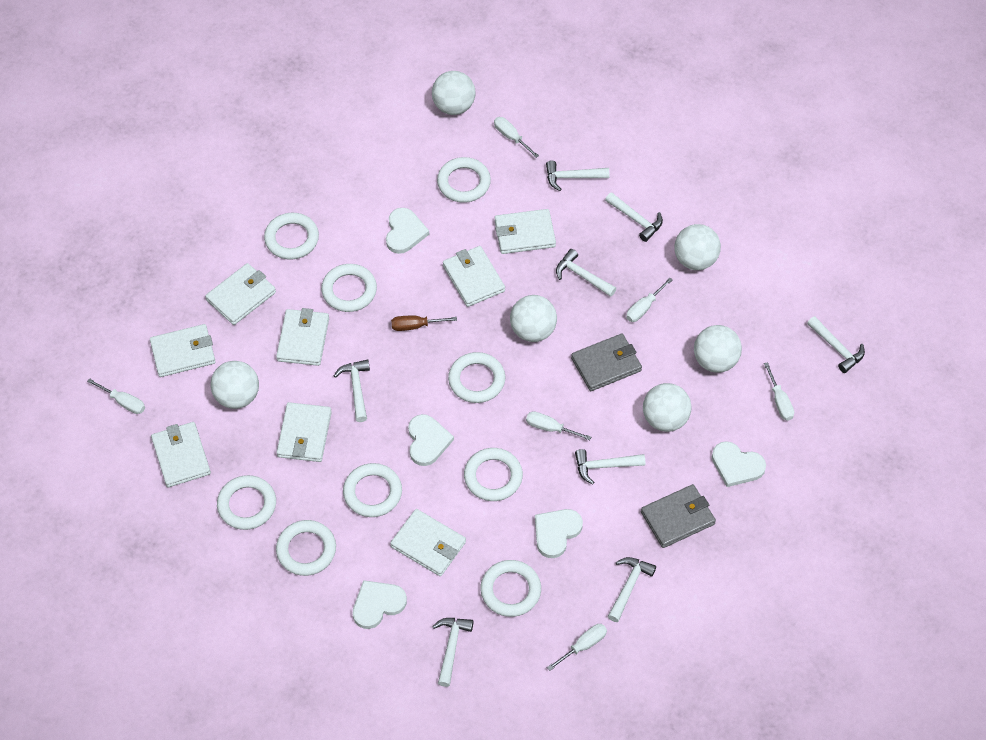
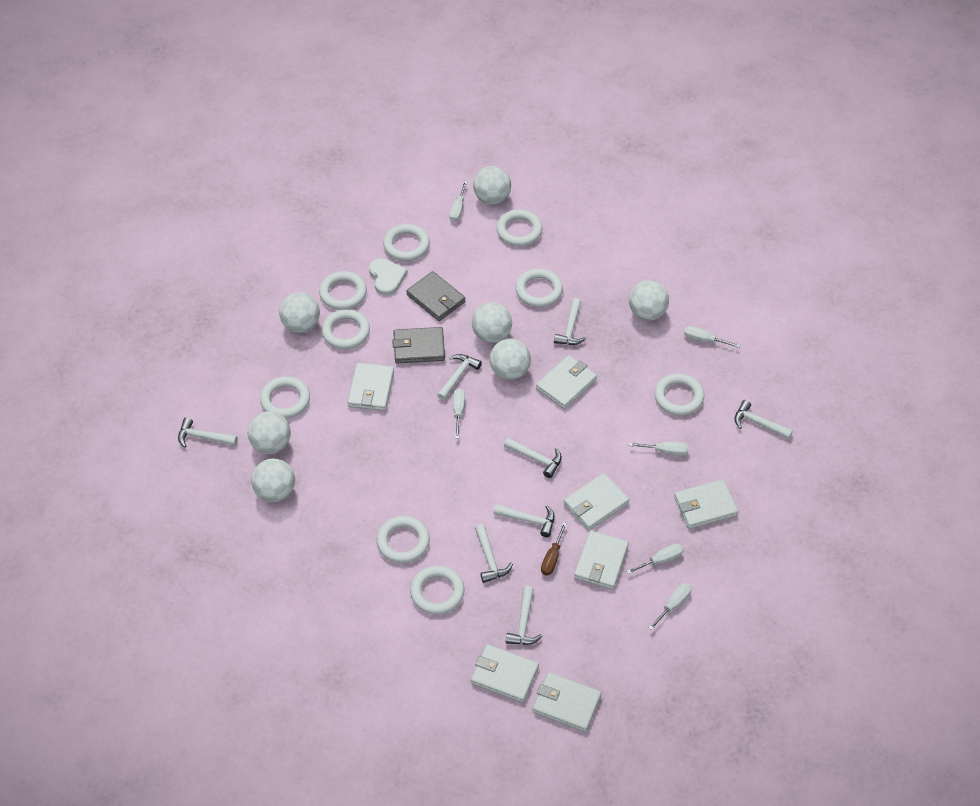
white ball: 6 -> 7
white heart: 5 -> 1
white wallet: 8 -> 7

